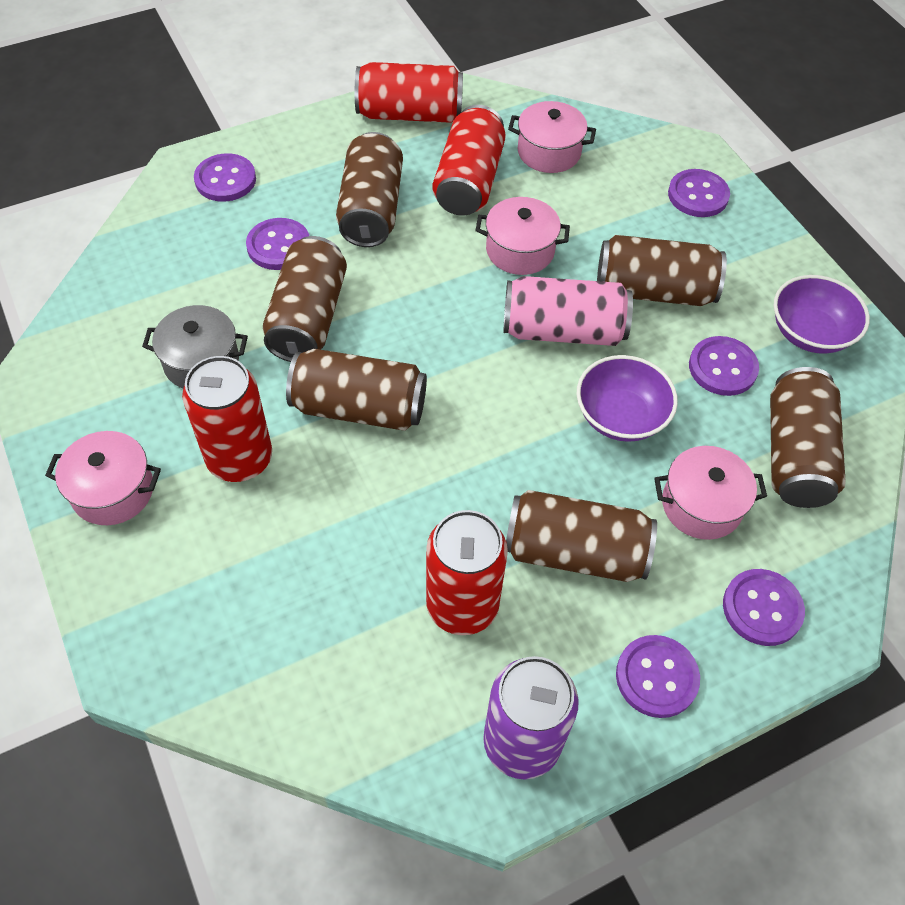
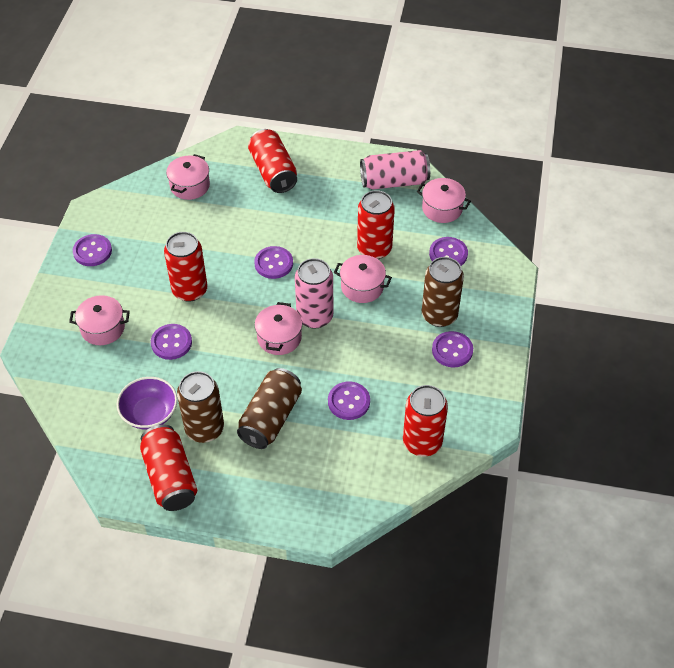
brown can: 6 -> 3
grey pot: 1 -> 0
pink can: 1 -> 2
pink pot: 4 -> 5
purple bowl: 2 -> 1
purple can: 1 -> 0
red can: 4 -> 5

